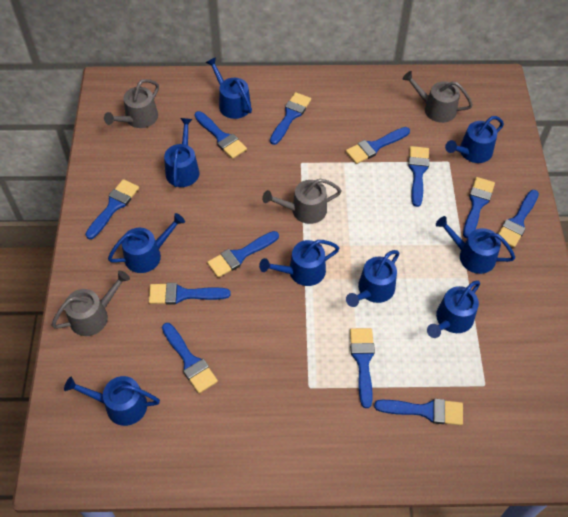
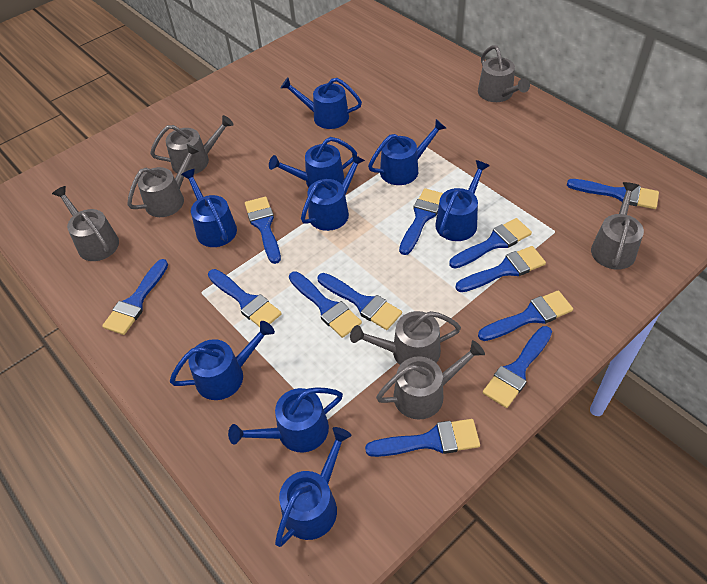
grey watering can: 4 -> 7

